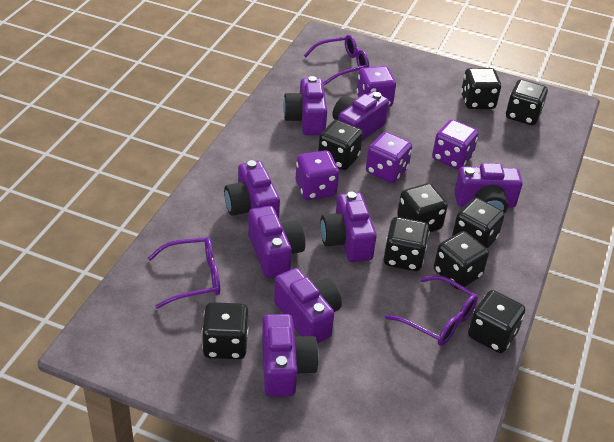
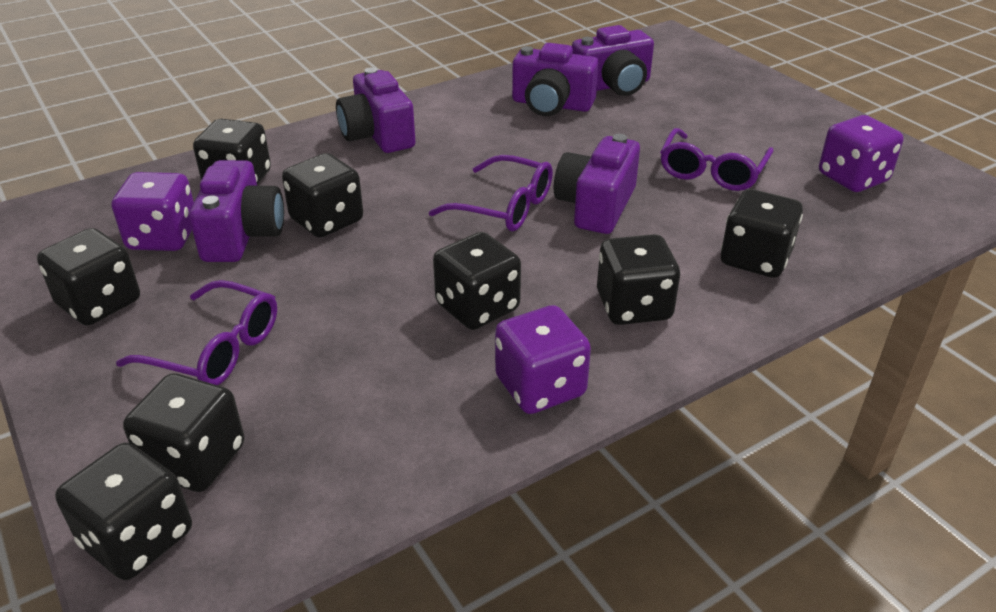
black dice: 9 -> 8
purple camera: 8 -> 5
purple dice: 4 -> 3

